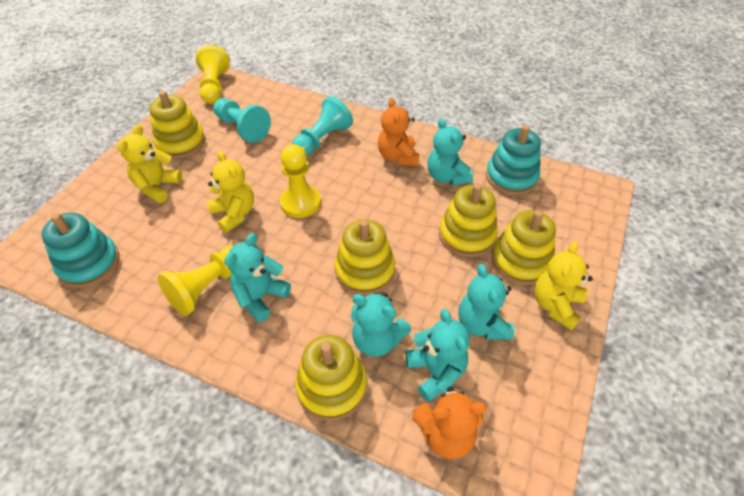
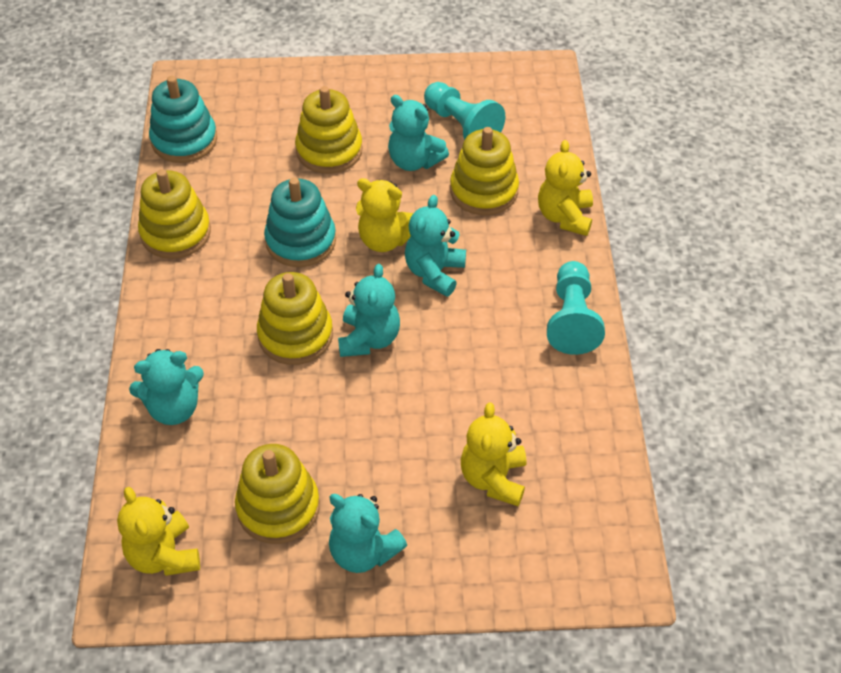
orange teddy bear: 2 -> 0
yellow pawn: 3 -> 0
yellow teddy bear: 3 -> 4

